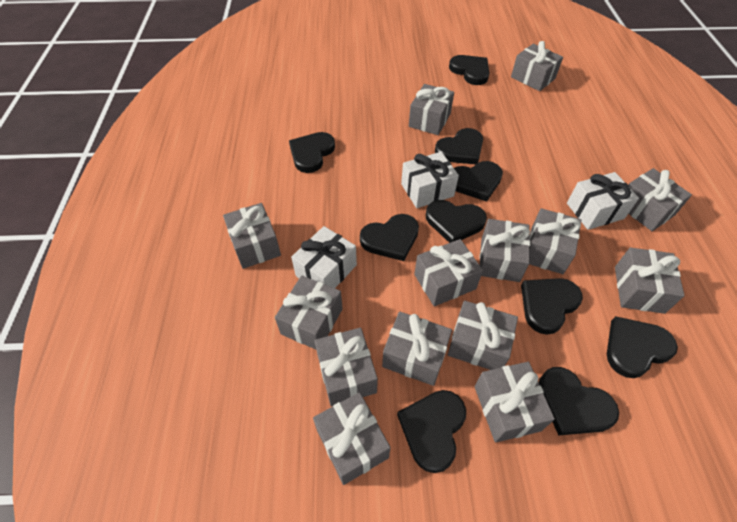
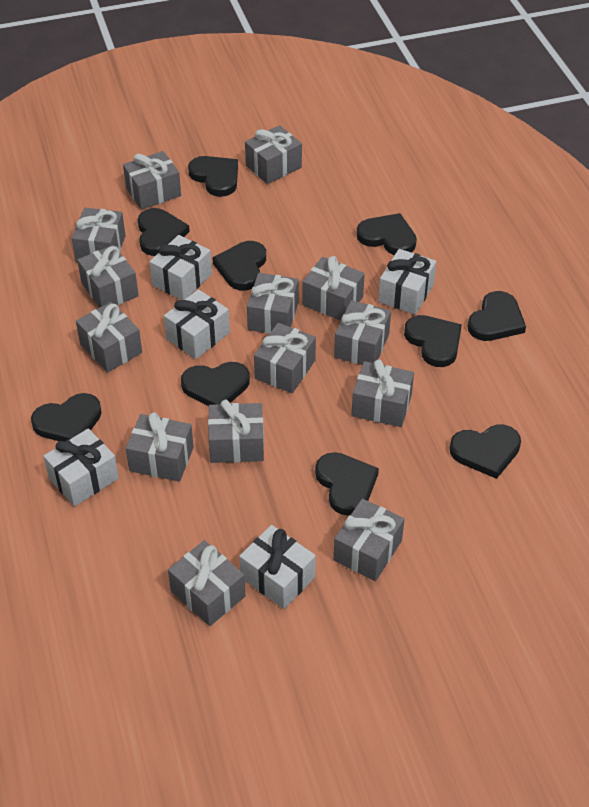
white gift: 3 -> 5

